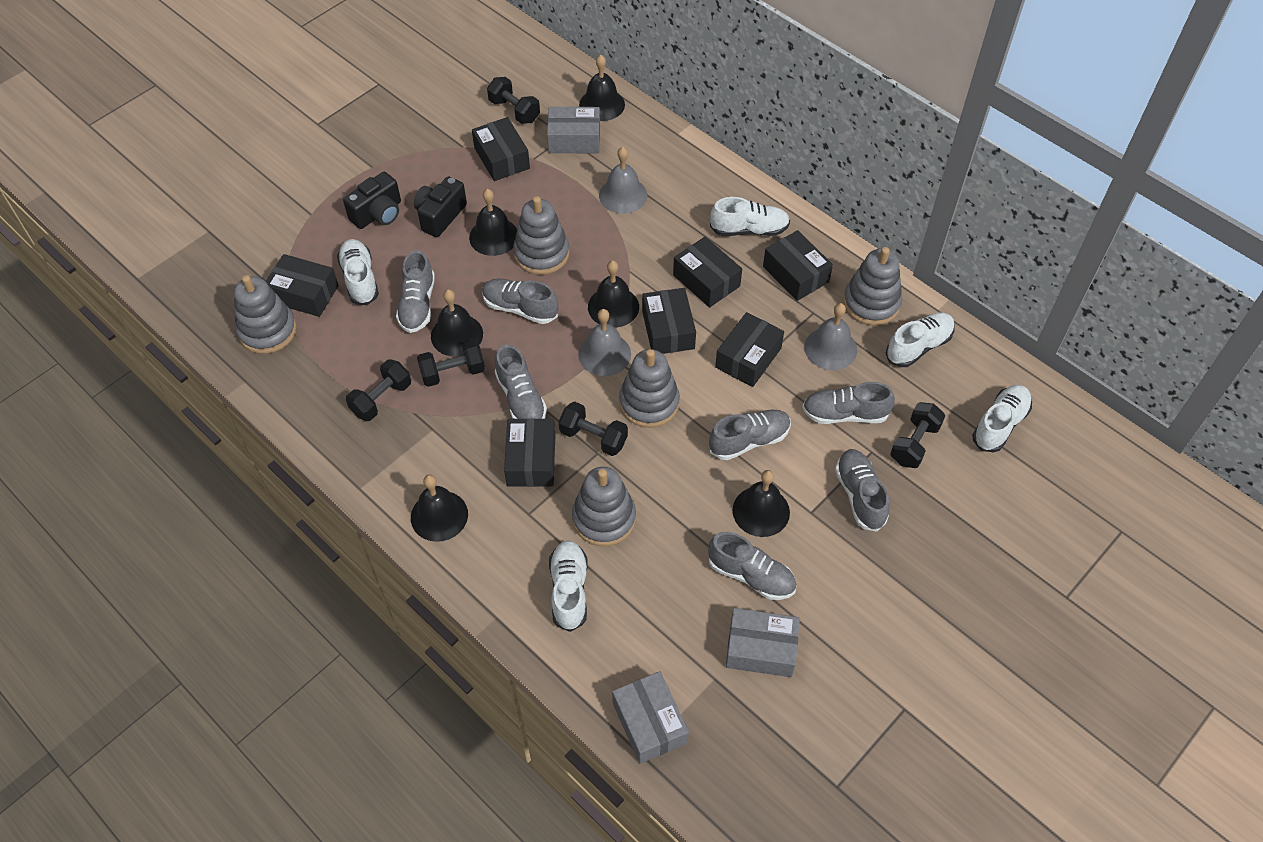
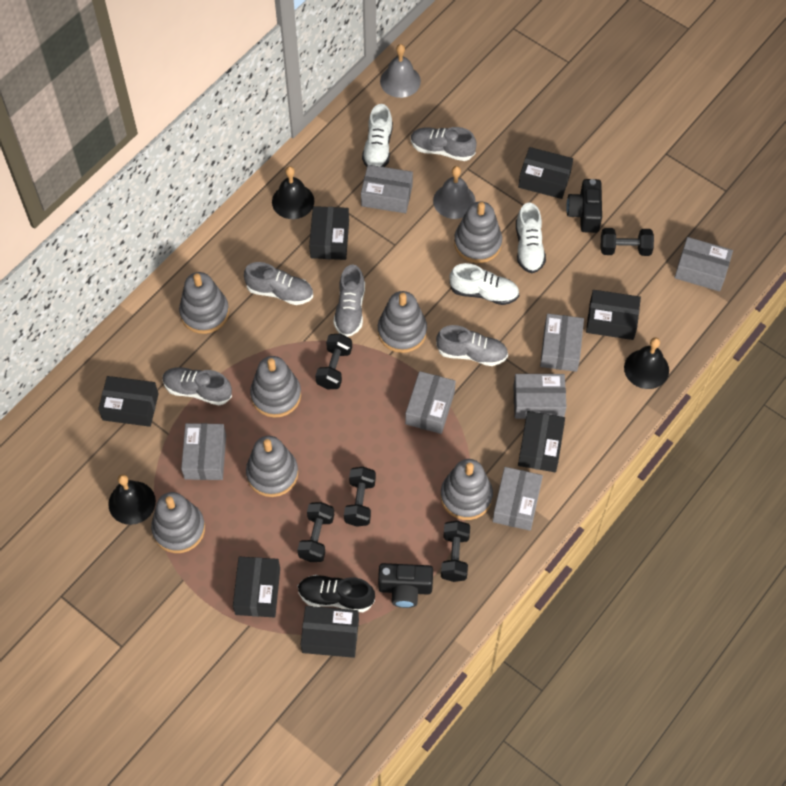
black bell: 6 -> 3
black shoe: 0 -> 1
grey bell: 3 -> 2
grey box: 3 -> 7
grey shoe: 7 -> 5
grey stacking toy: 5 -> 7
white shoe: 5 -> 3

